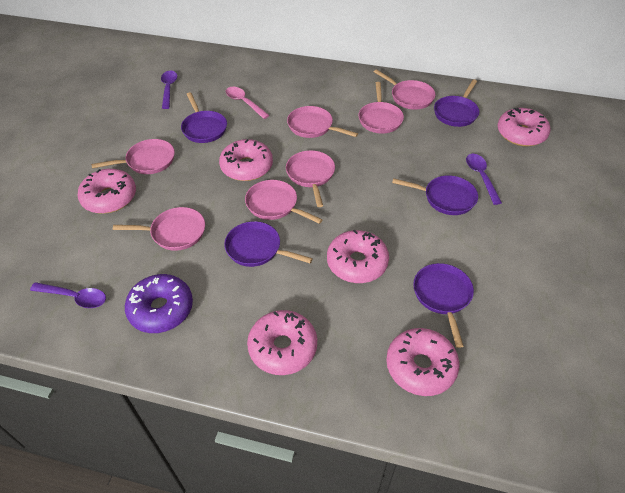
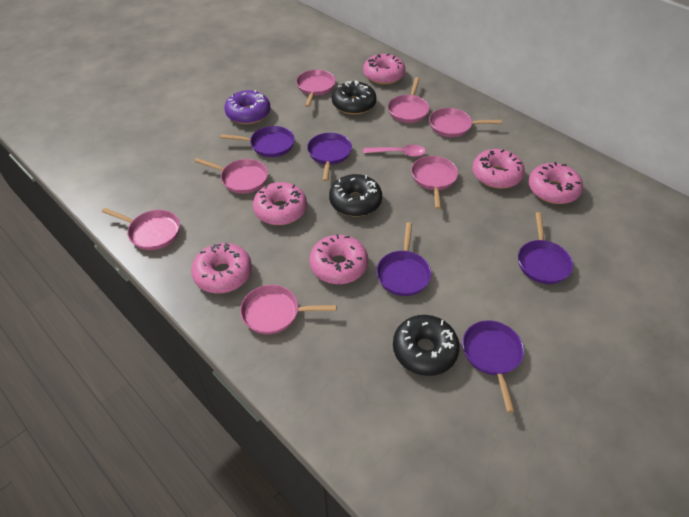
black donut: 0 -> 3
purple spoon: 3 -> 0

